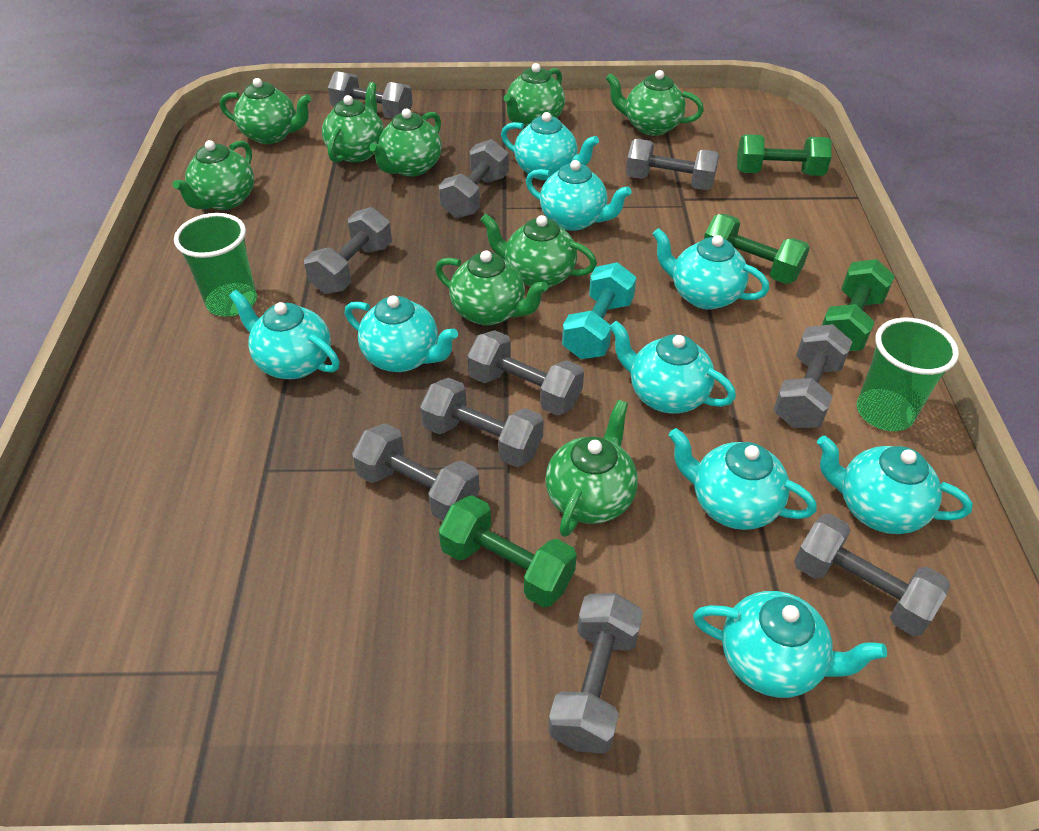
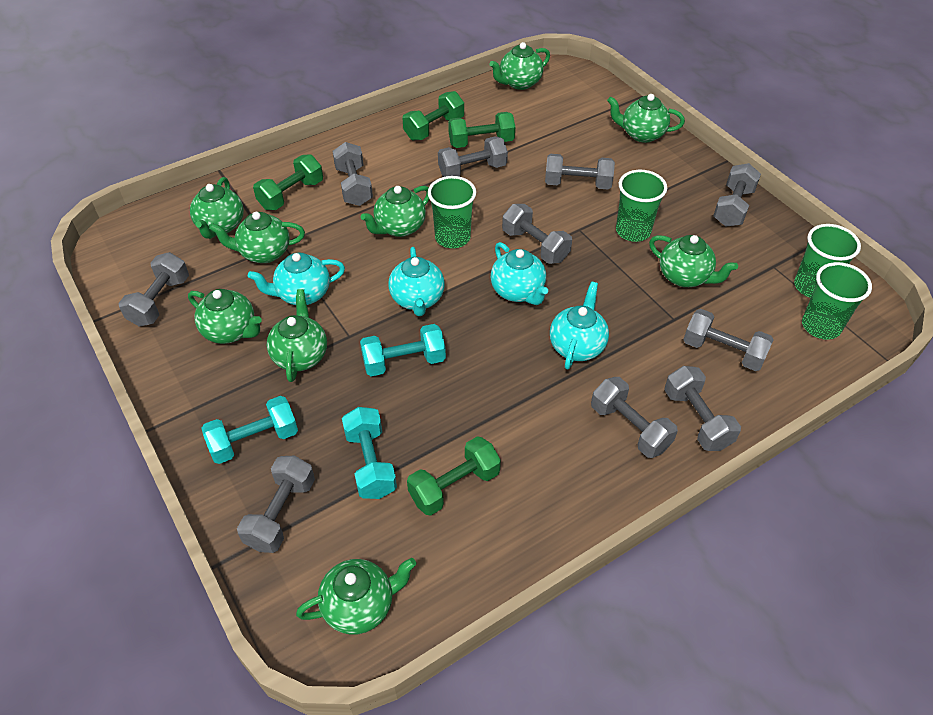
green cup: 2 -> 4
turquoise dumbbell: 1 -> 3
turquoise teapot: 9 -> 4

